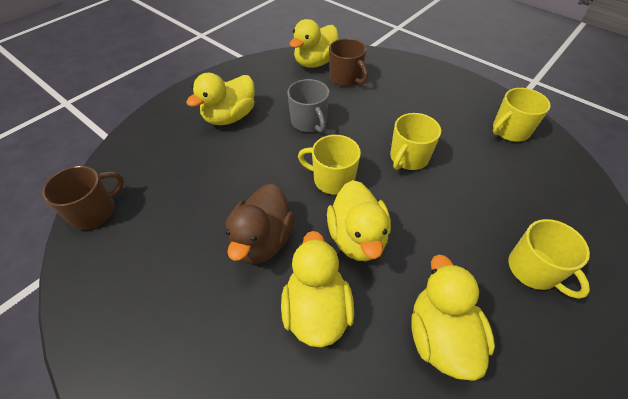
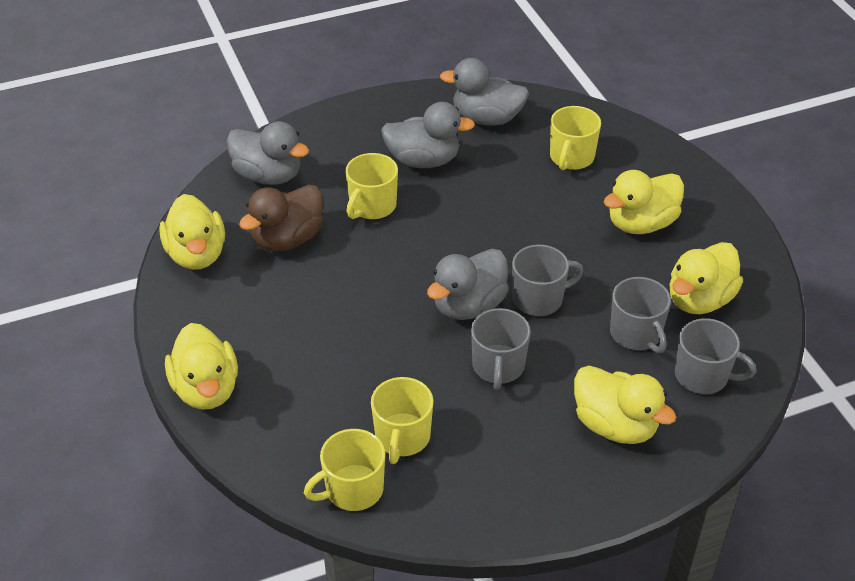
brown mug: 2 -> 0
grey duck: 0 -> 4
grey mug: 1 -> 4

